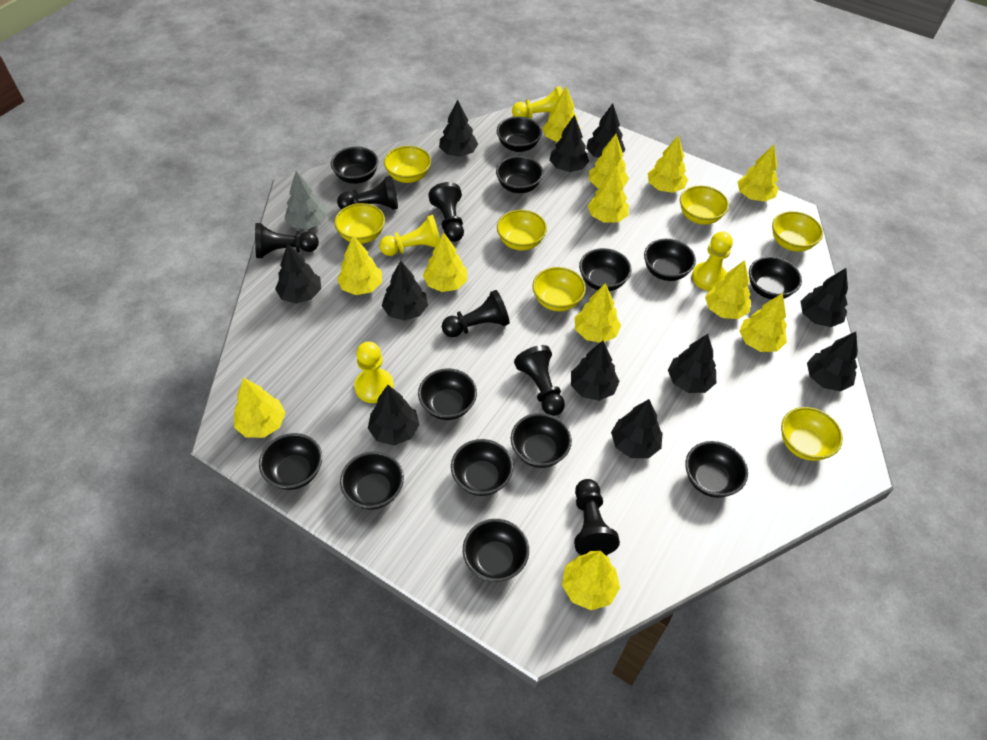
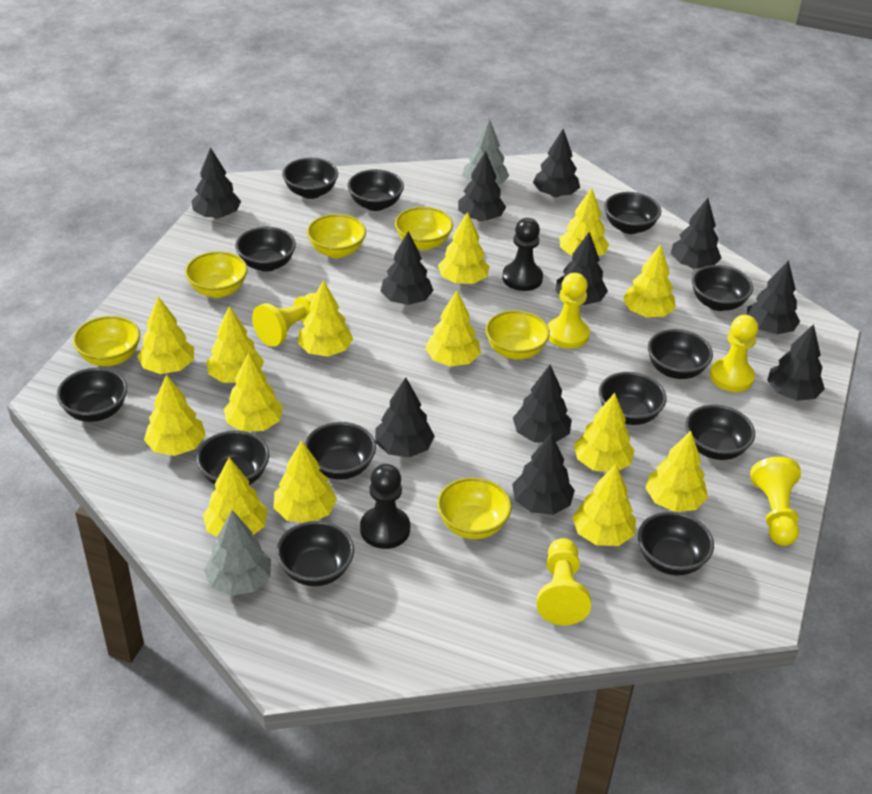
black pawn: 6 -> 2
grey tree: 1 -> 2
yellow bowl: 7 -> 6
yellow pawn: 4 -> 5
yellow tree: 12 -> 14

